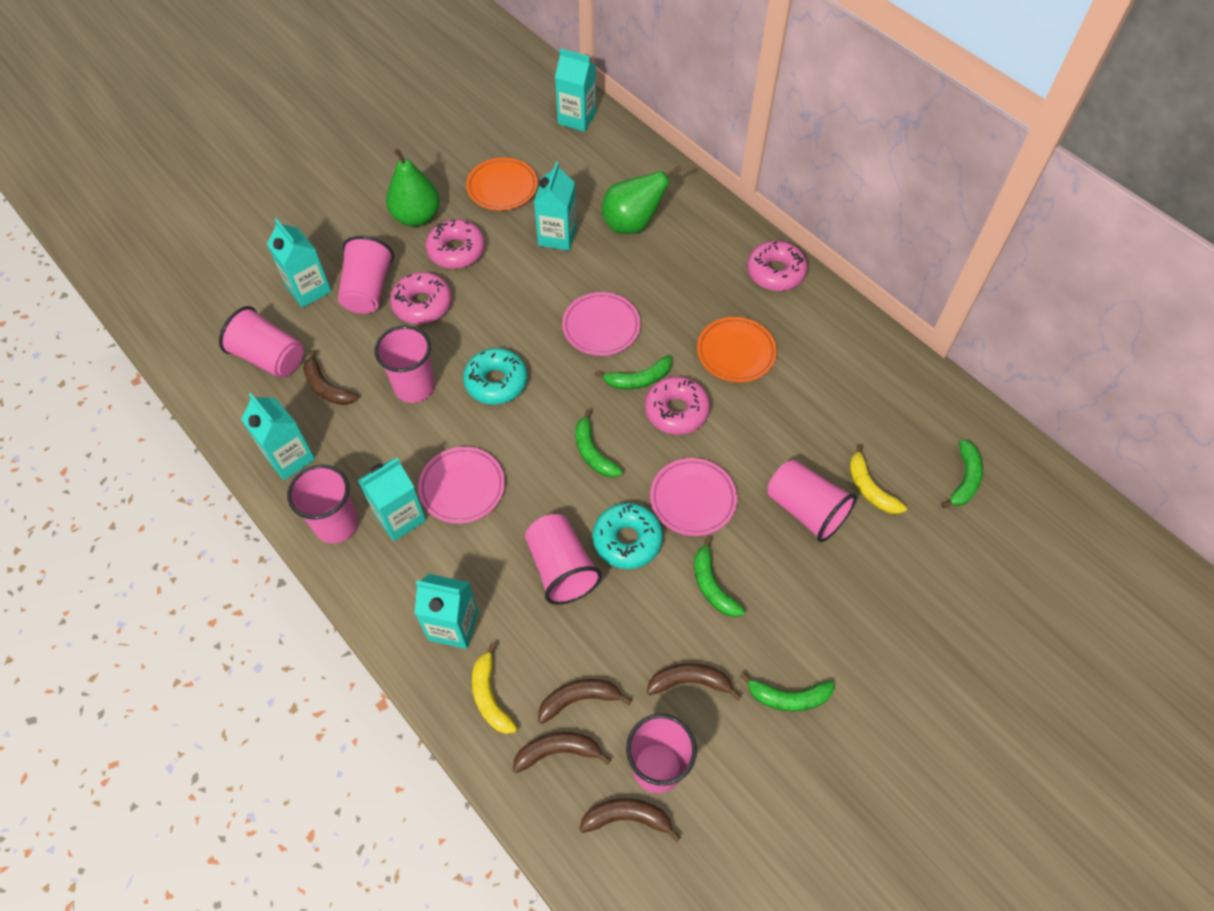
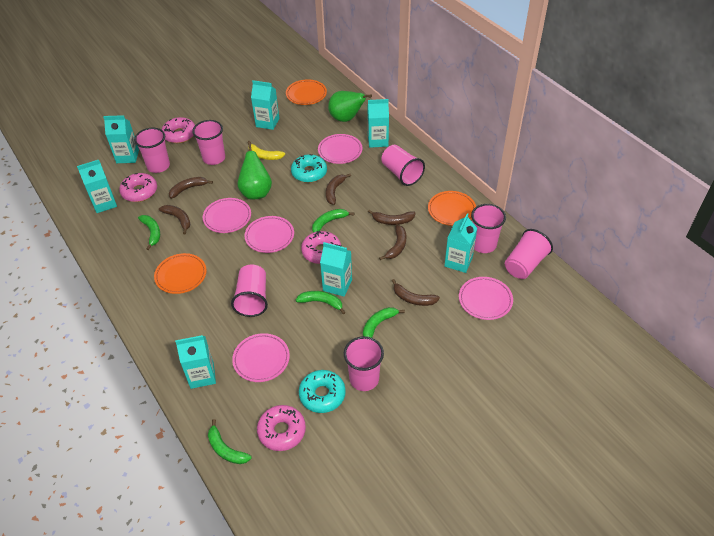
brown banana: 5 -> 6
orange plate: 2 -> 3
pink plate: 3 -> 5
turquoise carton: 6 -> 7
yellow banana: 2 -> 1

